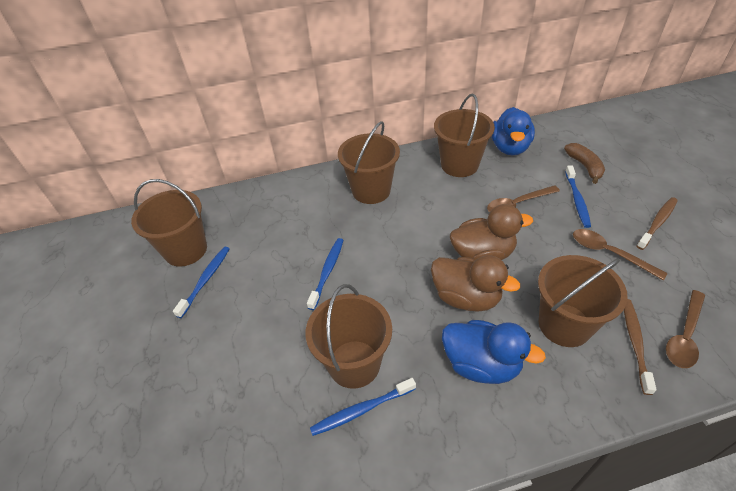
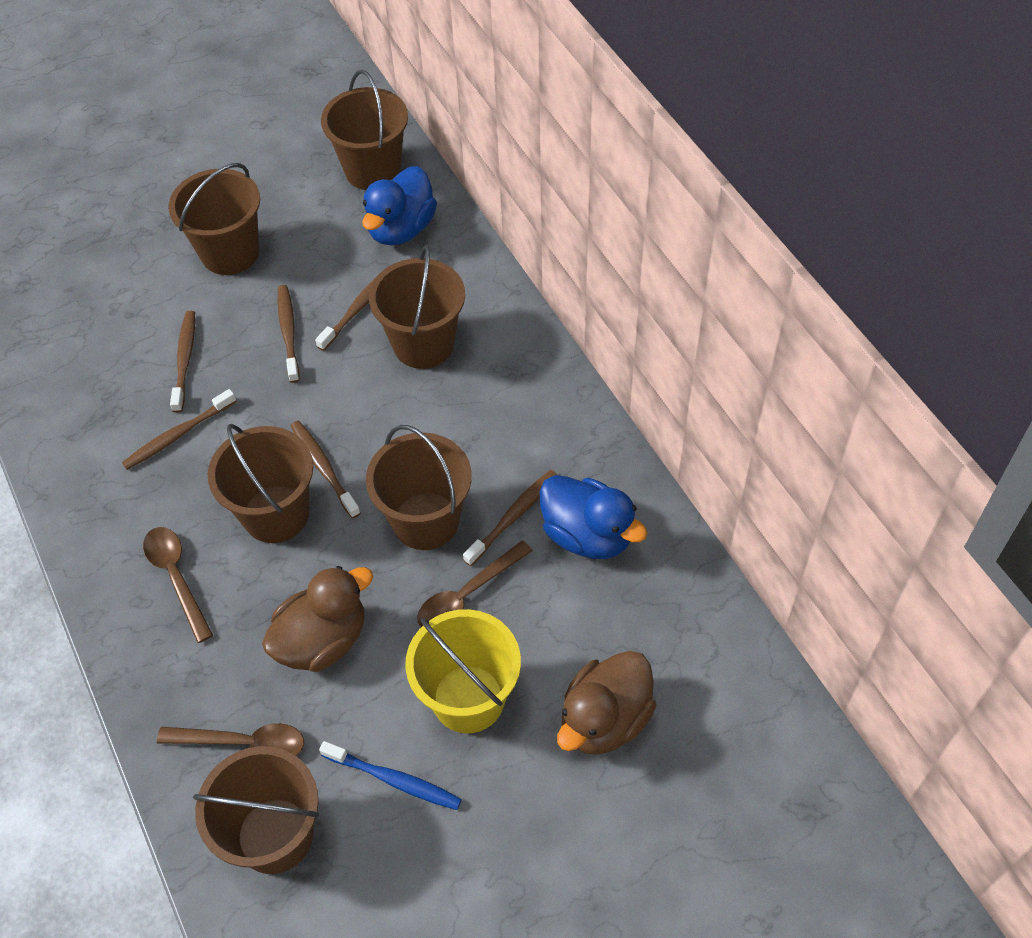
blue toothbrush: 4 -> 1
brown banana: 1 -> 0
brown bucket: 5 -> 6
brown toothbrush: 2 -> 6
yellow bucket: 0 -> 1

